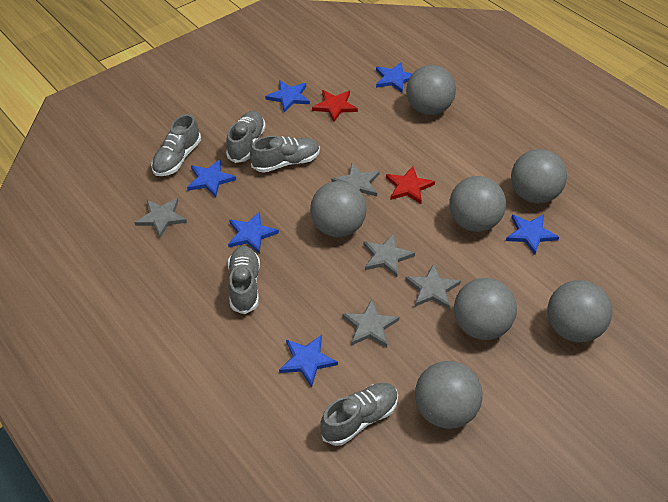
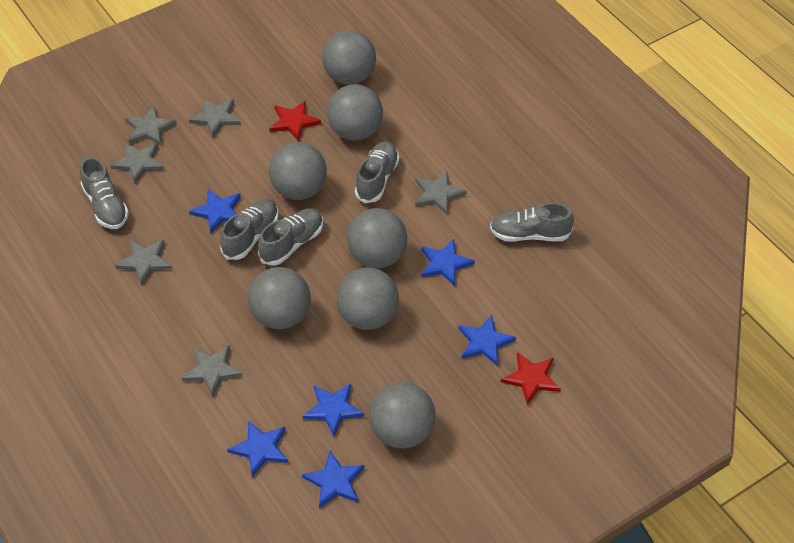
grey star: 5 -> 6

